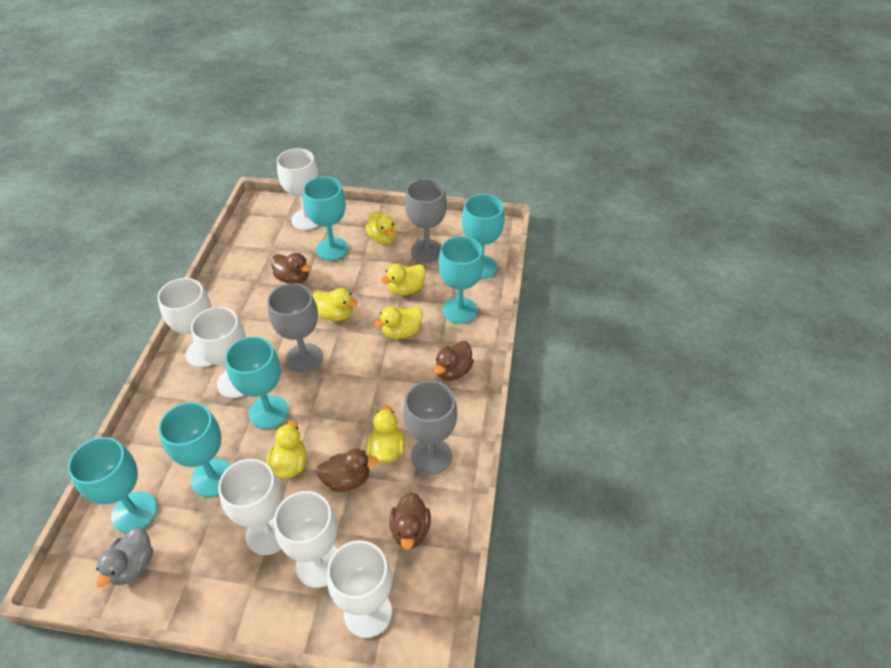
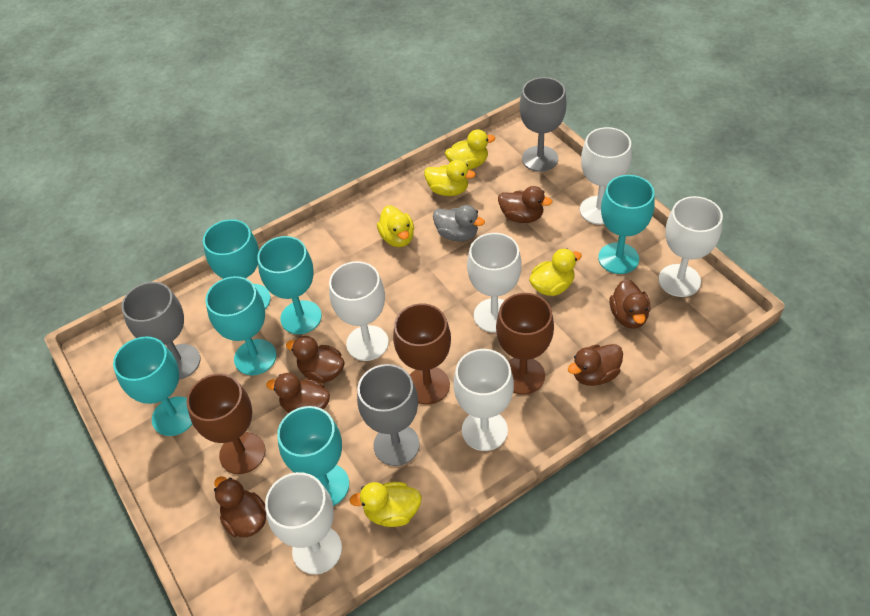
brown duck: 4 -> 6
brown goblet: 0 -> 3
yellow duck: 6 -> 5

